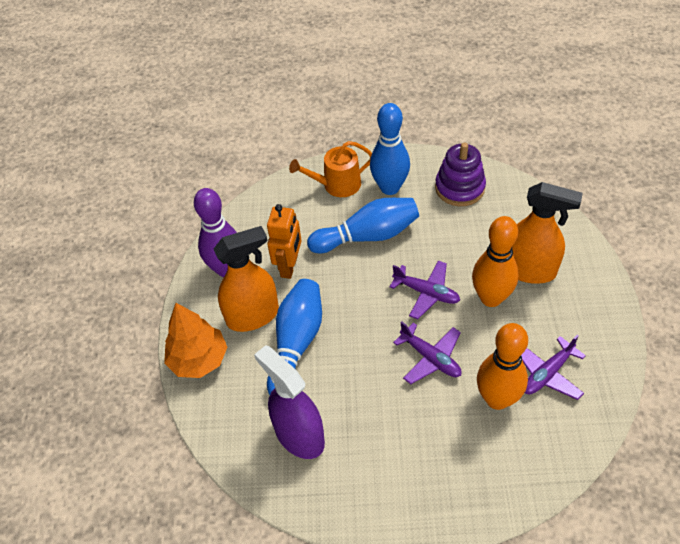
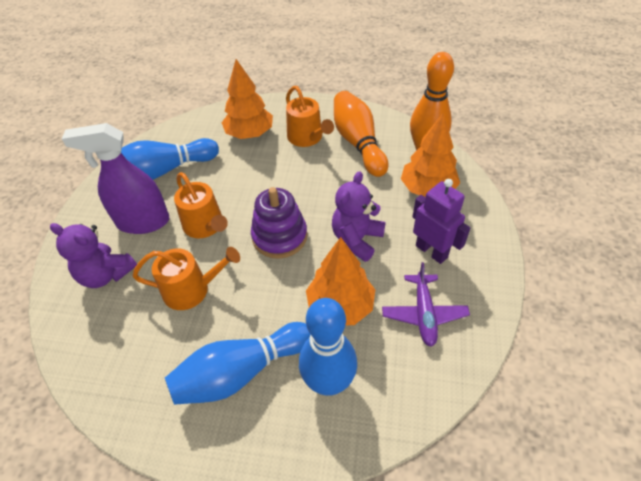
orange robot: 1 -> 0
orange spray bottle: 2 -> 0
orange tree: 1 -> 3
orange watering can: 1 -> 3
purple bowling pin: 1 -> 0
purple plane: 3 -> 1
purple robot: 0 -> 1
purple teddy bear: 0 -> 2

